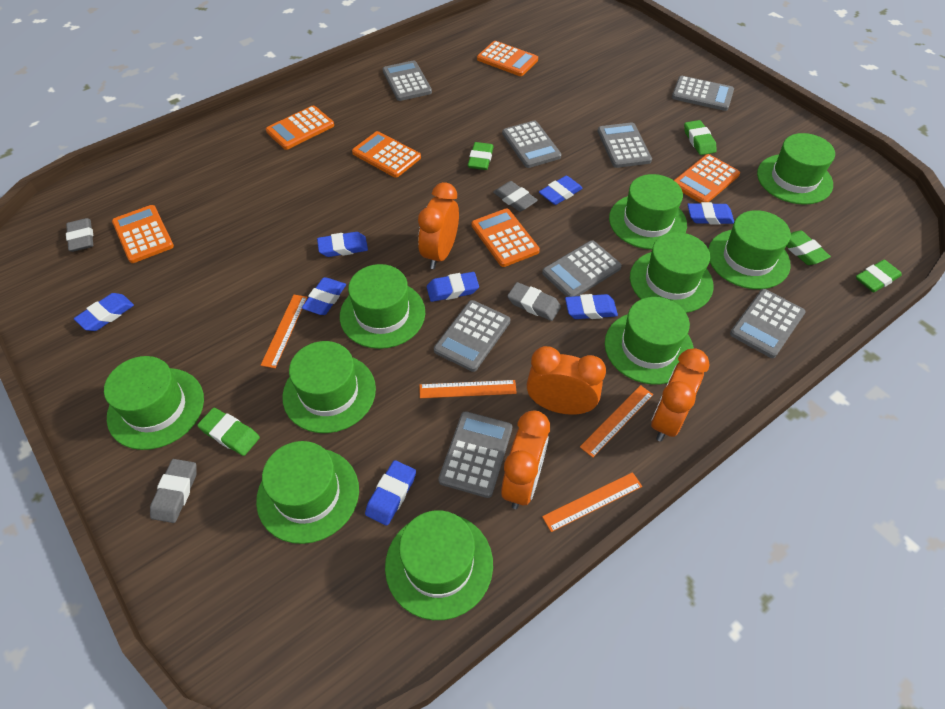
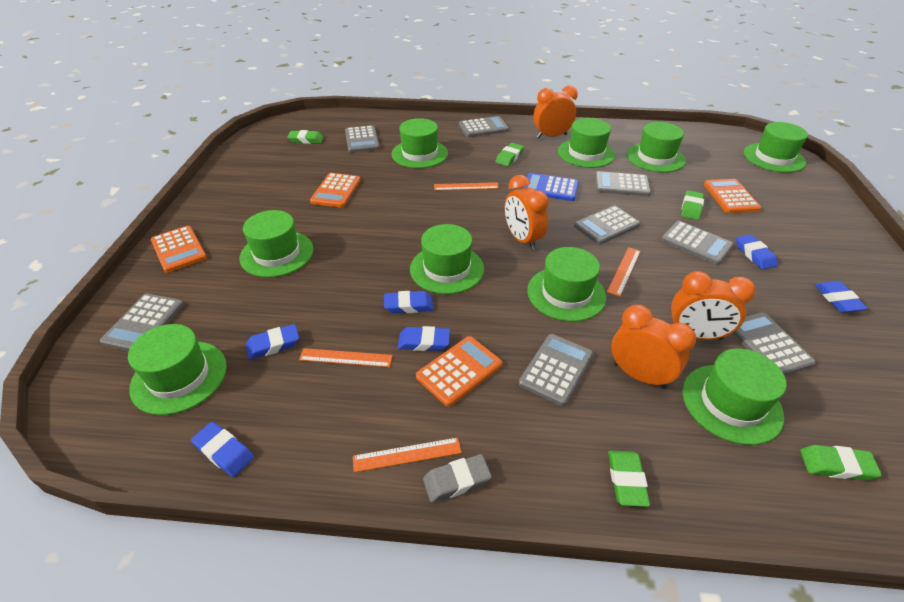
blue calculator: 0 -> 1
blue eraser: 8 -> 6
green hat: 10 -> 9
grey eraser: 4 -> 1
orange calculator: 6 -> 4

